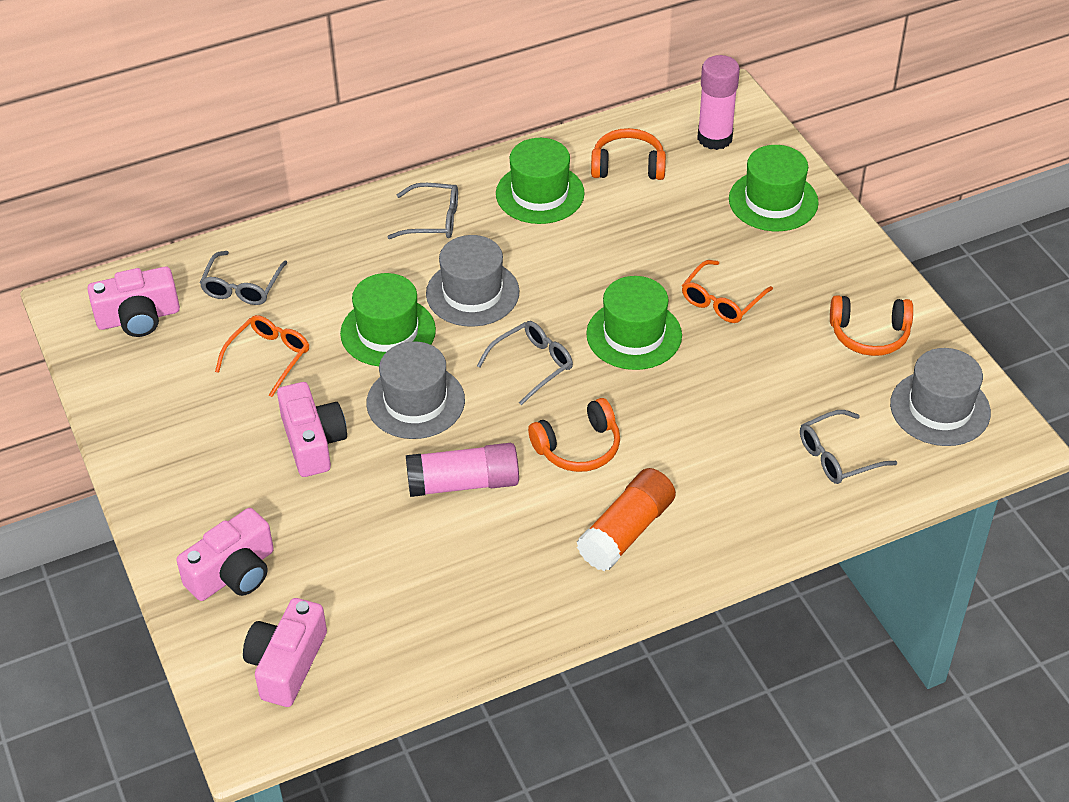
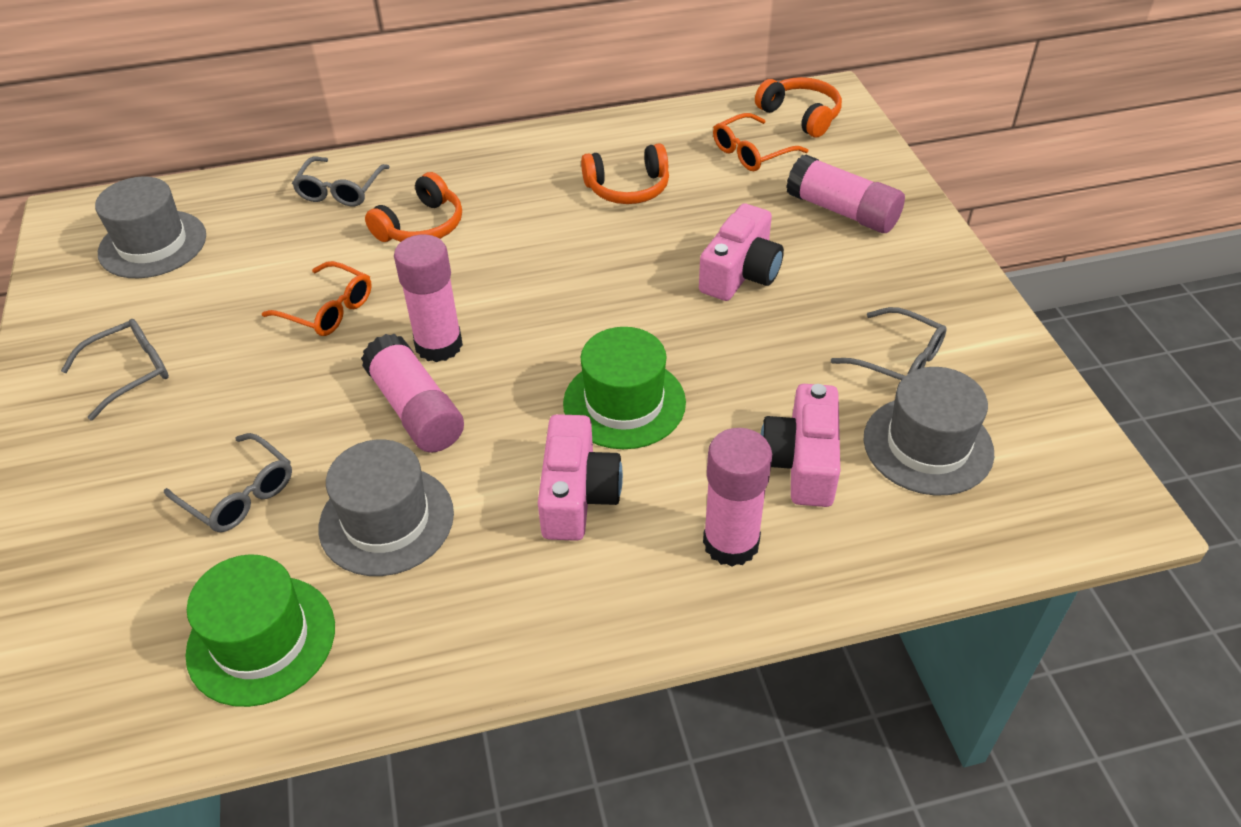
green hat: 4 -> 2
orange glue stick: 1 -> 0
pink camera: 4 -> 3
pink glue stick: 2 -> 4

